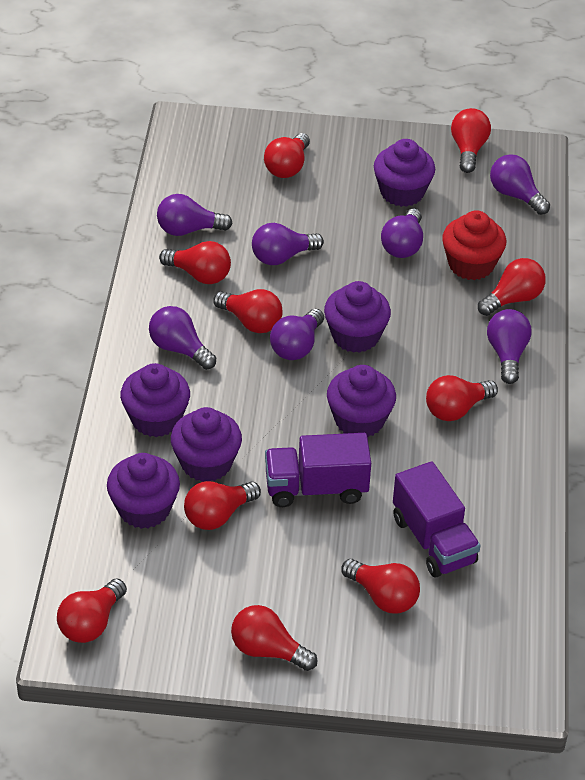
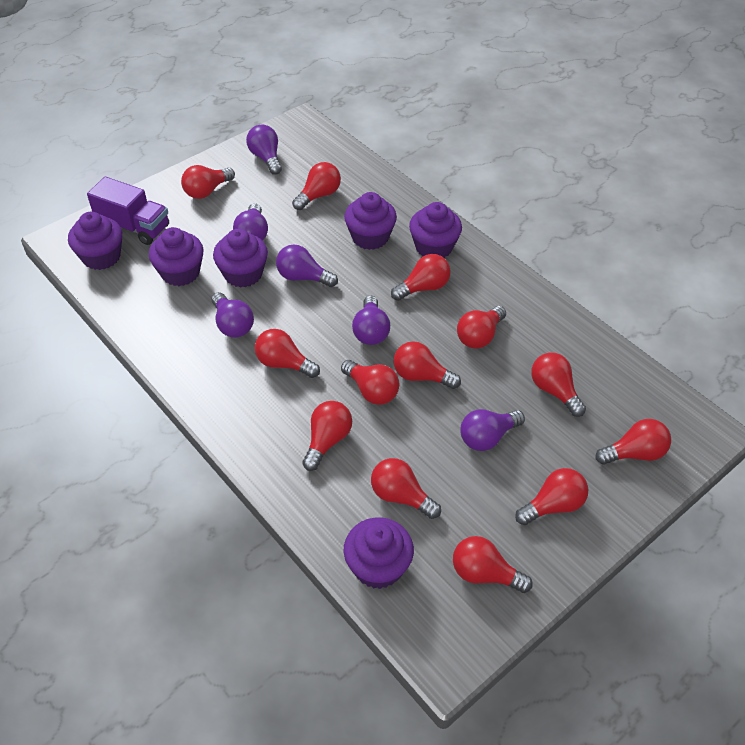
purple light bulb: 7 -> 6
purple truck: 2 -> 1
red cupcake: 1 -> 0
red light bulb: 10 -> 13

